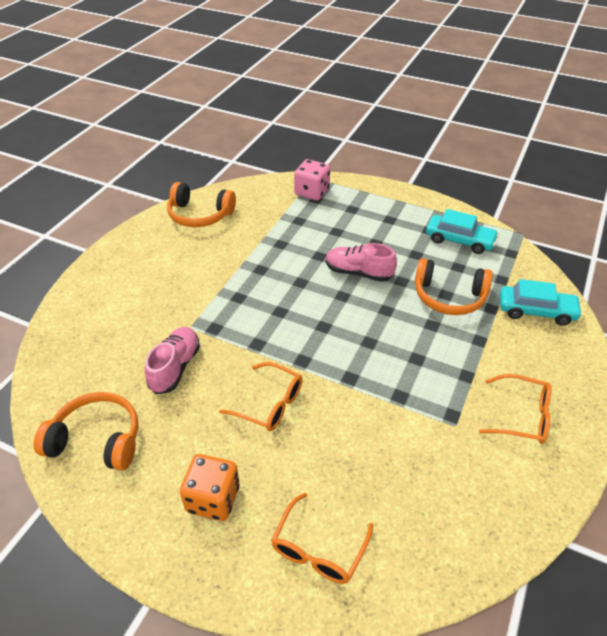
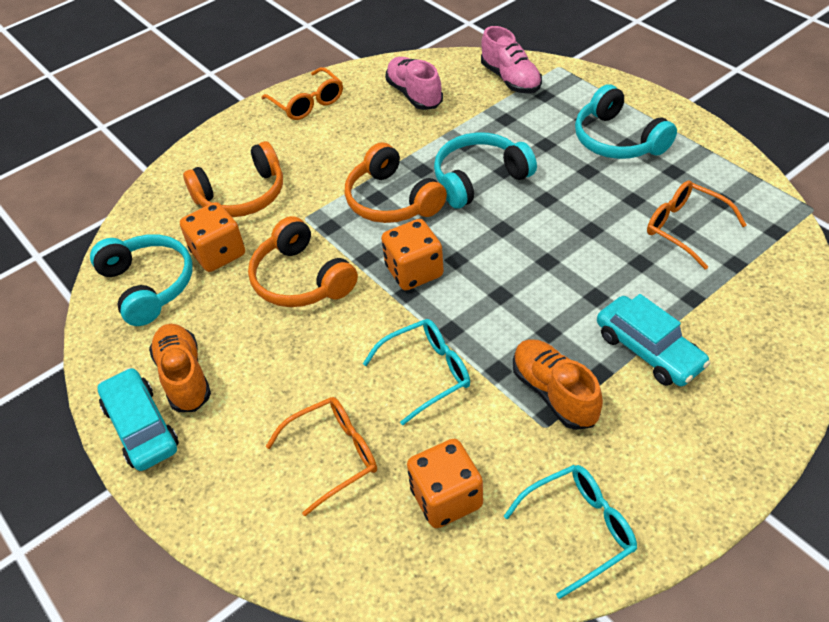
orange dice: 1 -> 3
orange shoe: 0 -> 2
pink dice: 1 -> 0
turquoise glasses: 0 -> 2
turquoise headphones: 0 -> 3

